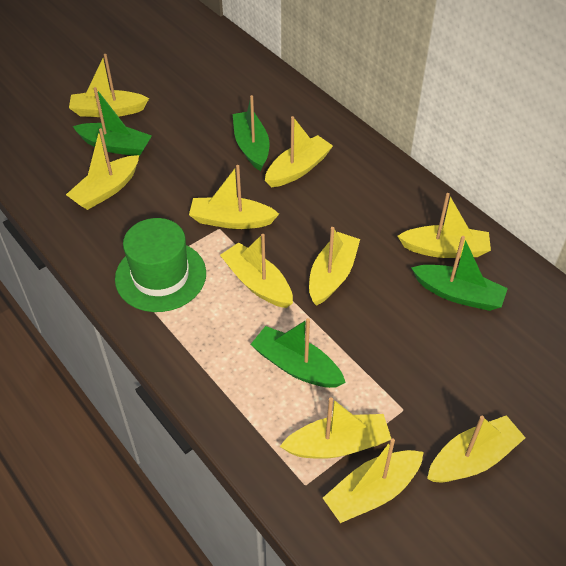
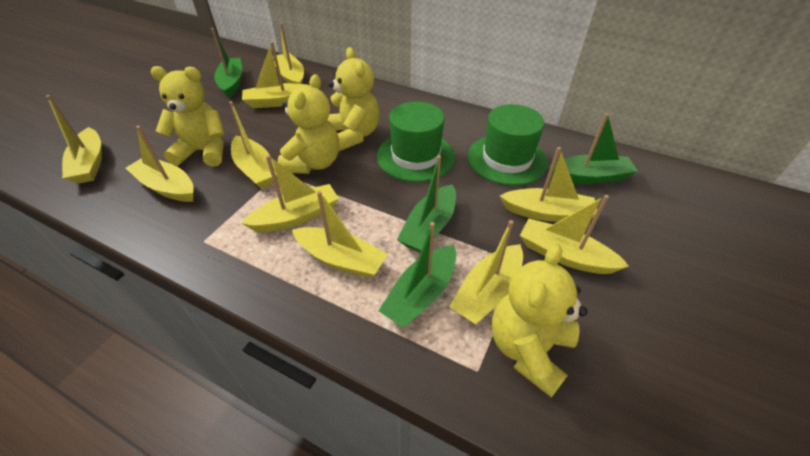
green hat: 1 -> 2
yellow teddy bear: 0 -> 4

